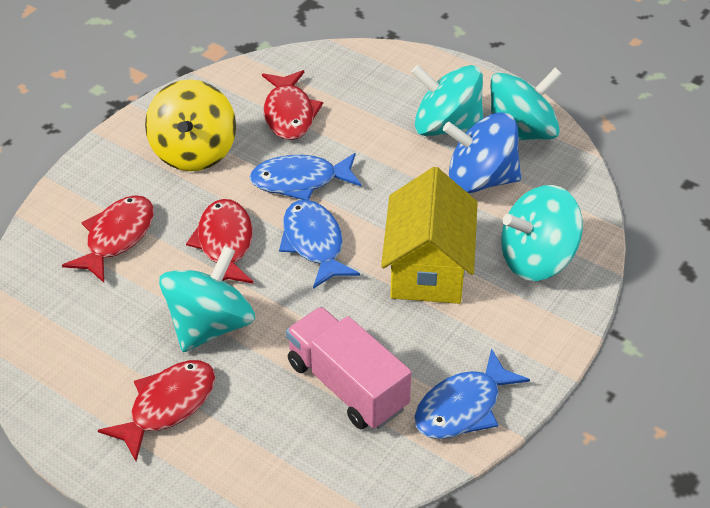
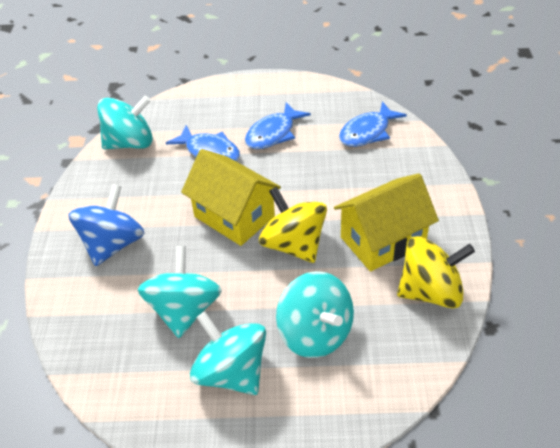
pink truck: 1 -> 0
red fish: 4 -> 0
yellow house: 1 -> 2
yellow spinning top: 1 -> 2

